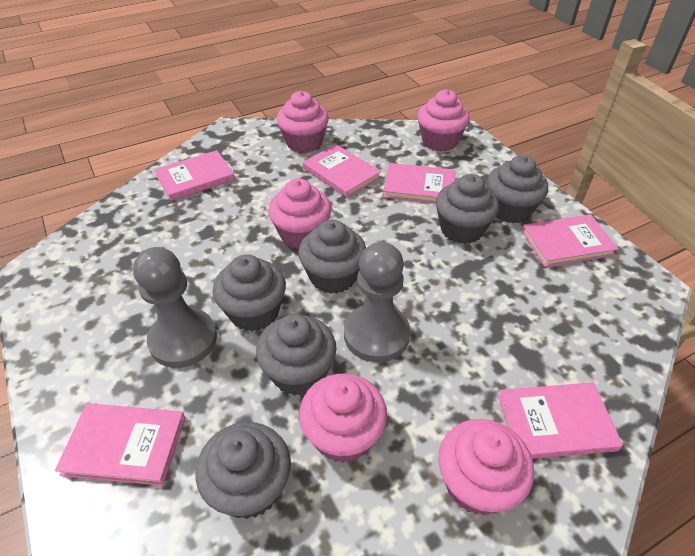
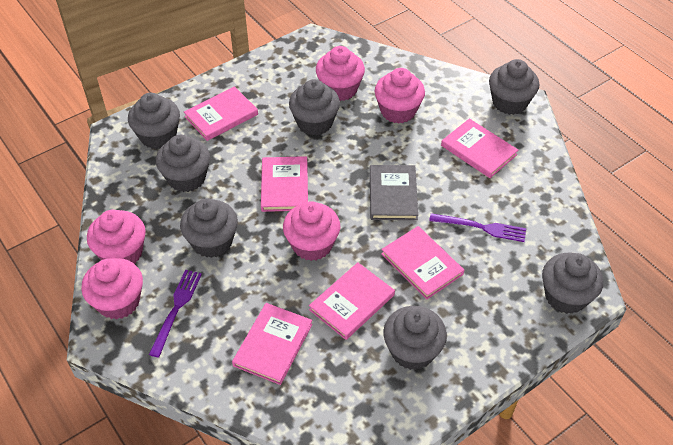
grey book: 0 -> 1
grey cupcake: 6 -> 7
grey pawn: 2 -> 0
purple fork: 0 -> 2

